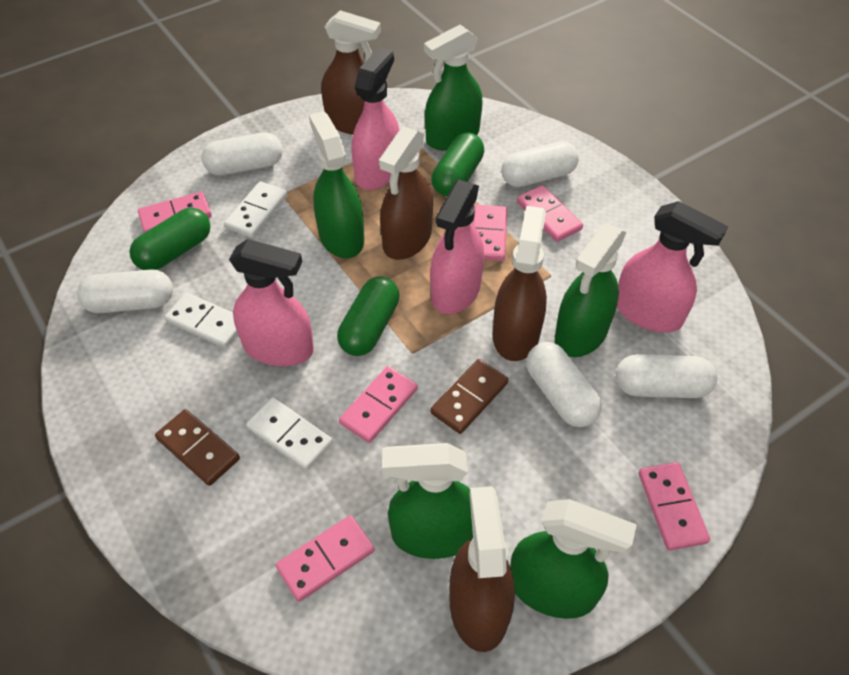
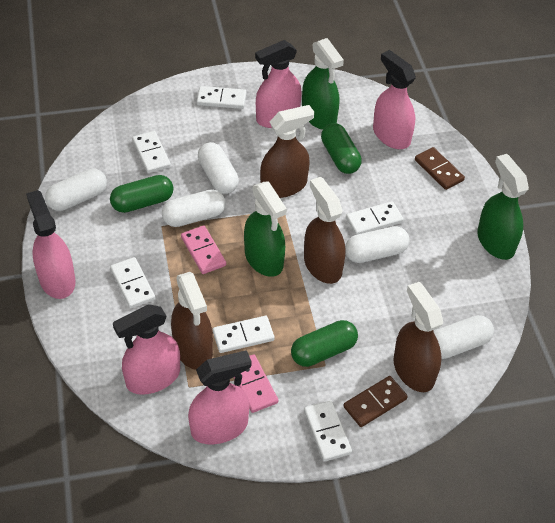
green spray bottle: 5 -> 3
pink domino: 6 -> 2
pink spray bottle: 4 -> 5
white domino: 3 -> 6

